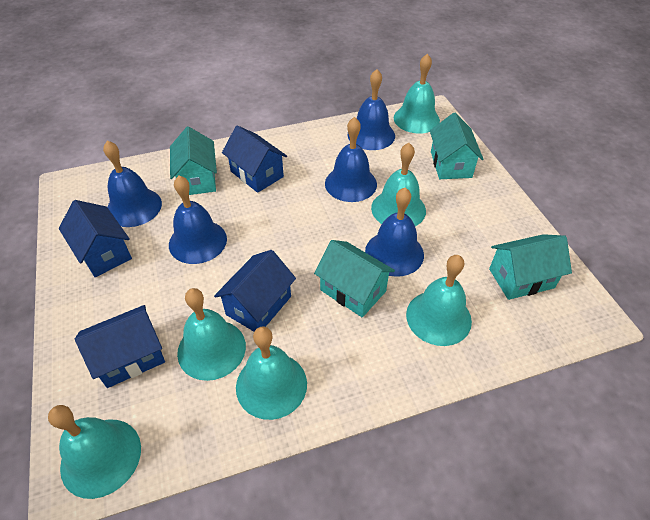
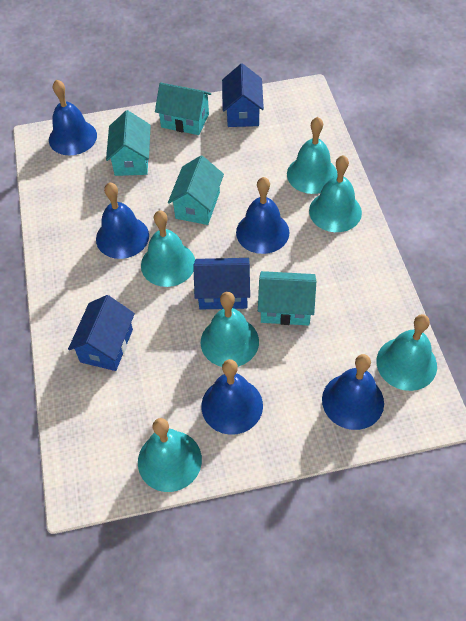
blue house: 4 -> 3

